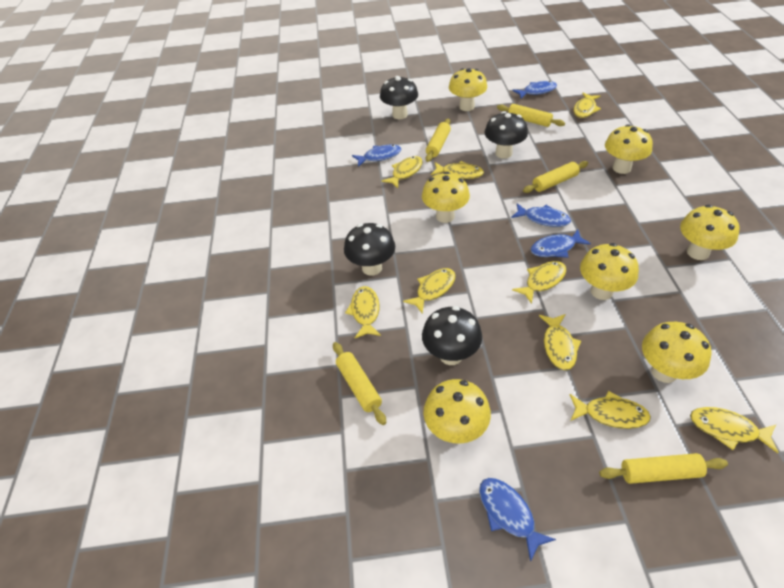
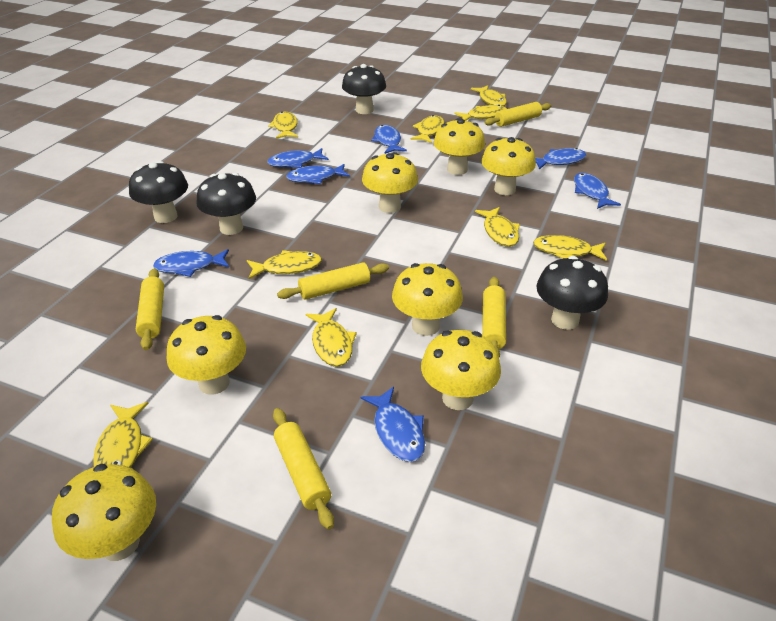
blue fish: 5 -> 7

